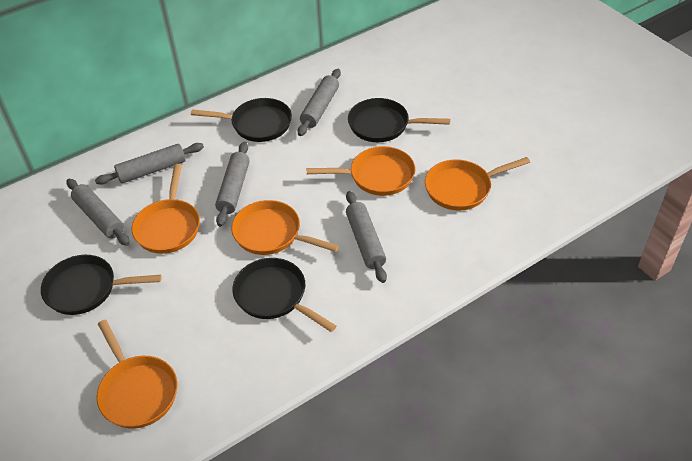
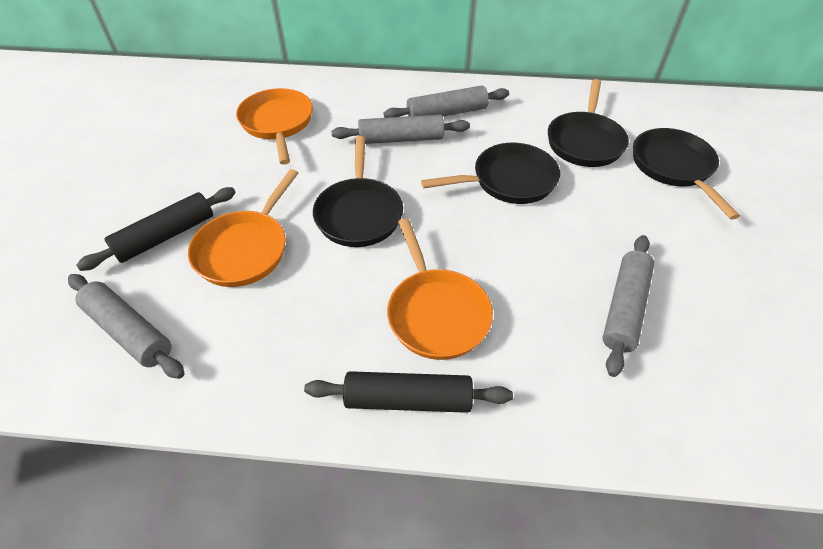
black rolling pin: 0 -> 2
grey rolling pin: 5 -> 4
orange pan: 5 -> 3

